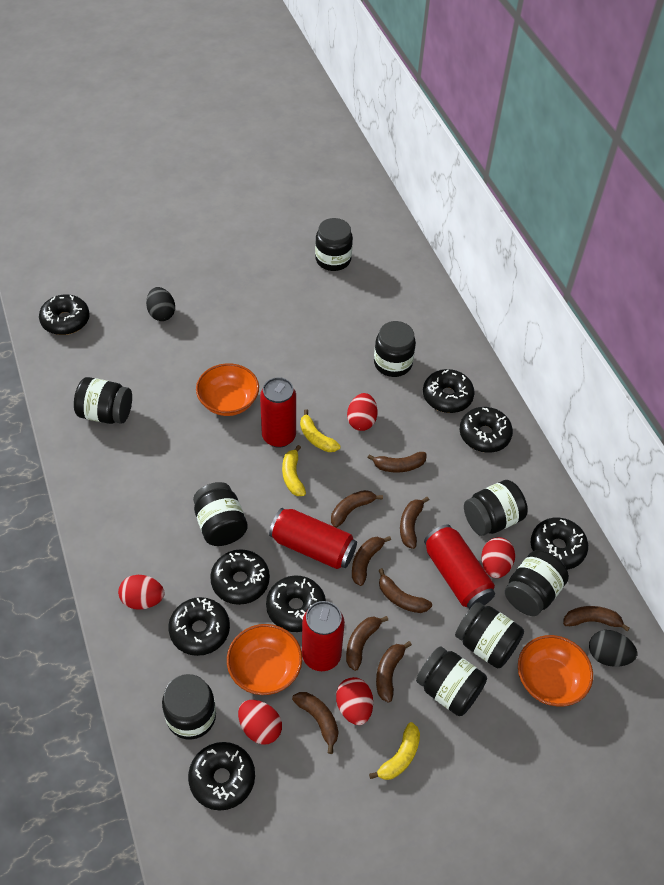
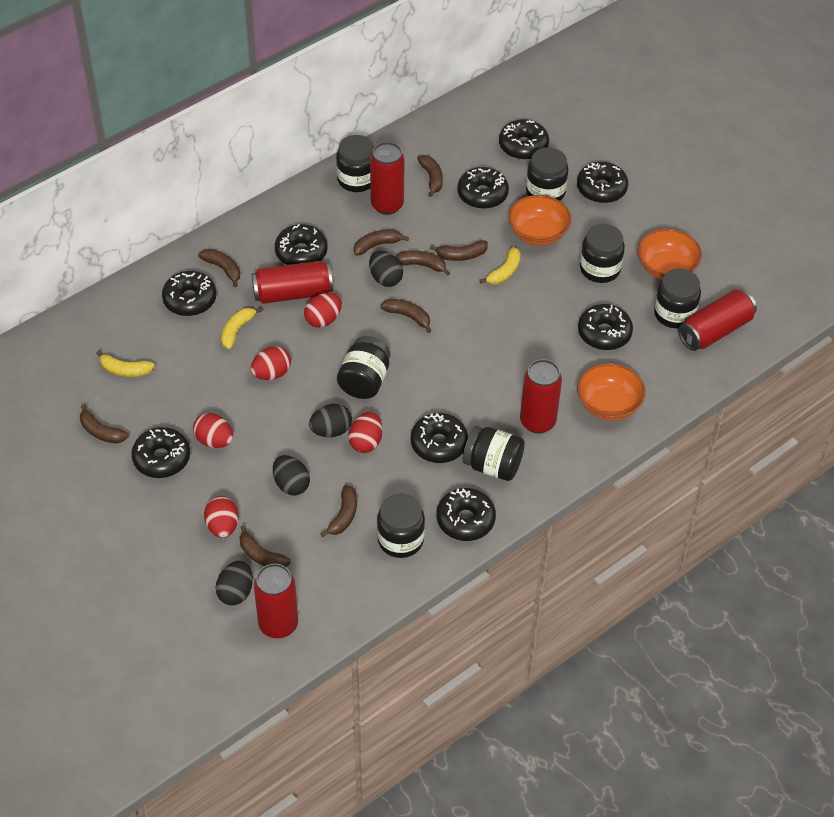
black donut: 8 -> 9
black egg: 2 -> 4
black jar: 9 -> 7
red can: 4 -> 5

